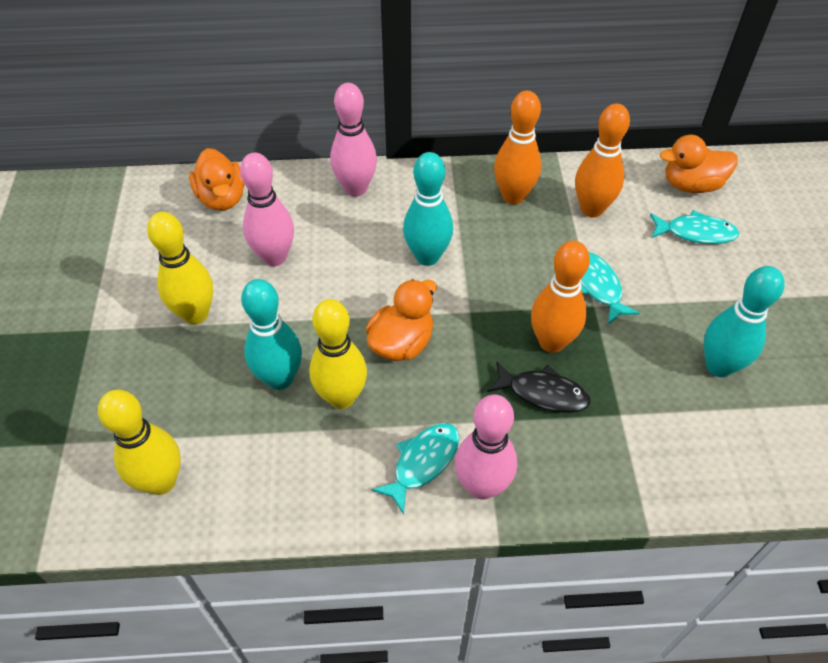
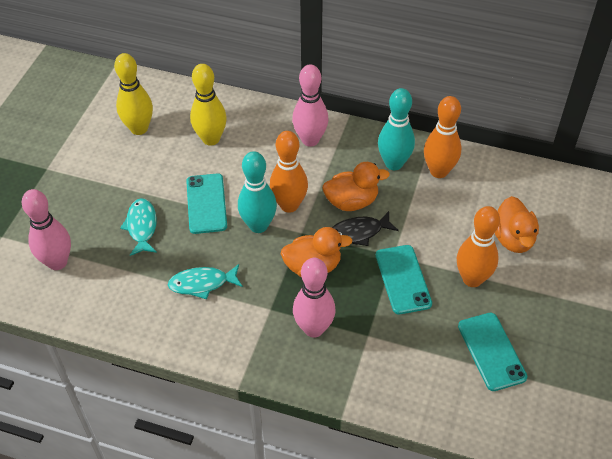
turquoise bowling pin: 3 -> 2
turquoise fish: 3 -> 2
turquoise phone: 0 -> 3
yellow bowling pin: 3 -> 2

